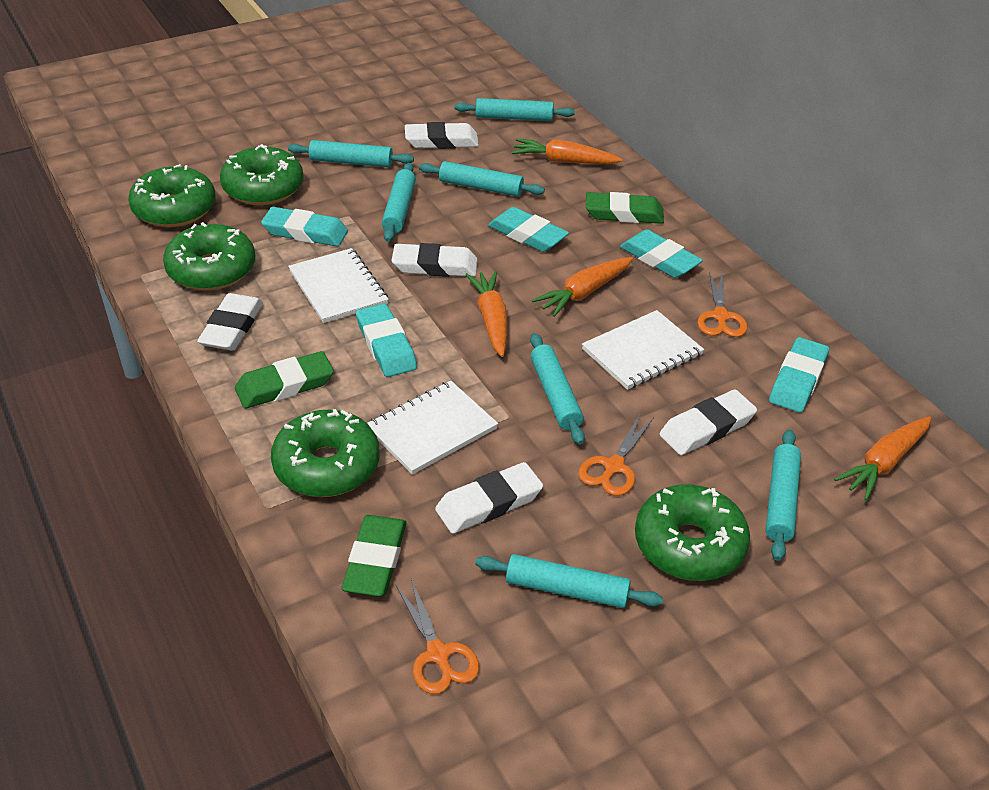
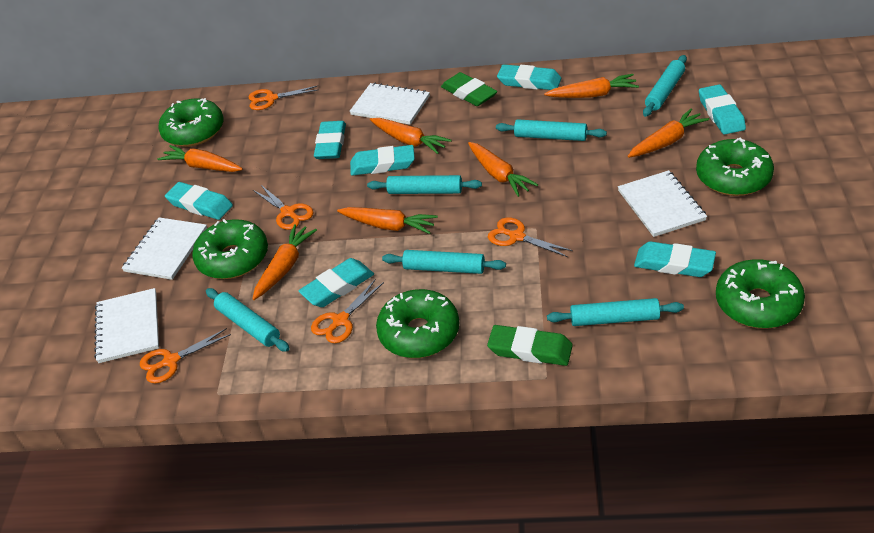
green eraser: 3 -> 2
orange carrot: 4 -> 7
orange scissors: 3 -> 5
turquoise eraser: 5 -> 7
turquoise rolling pin: 7 -> 6
white eraser: 5 -> 0
white notebook: 3 -> 4

